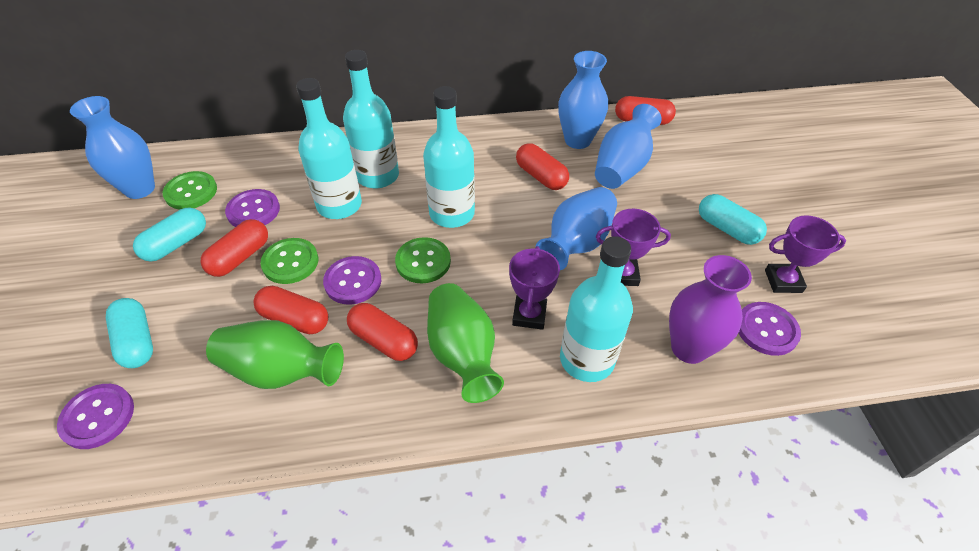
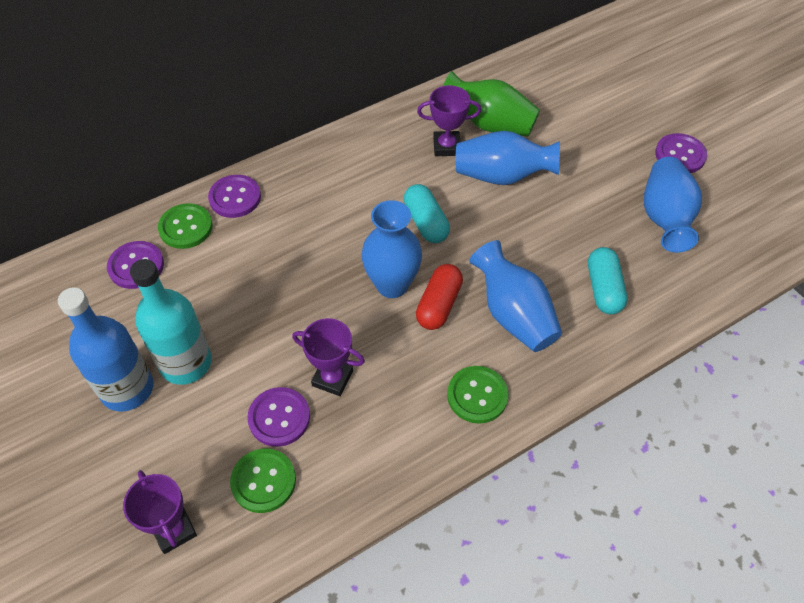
blue bottle: 0 -> 1
green vase: 2 -> 1
purple vase: 1 -> 0
red capsule: 5 -> 1
turquoise bottle: 4 -> 1
turquoise capsule: 3 -> 2

